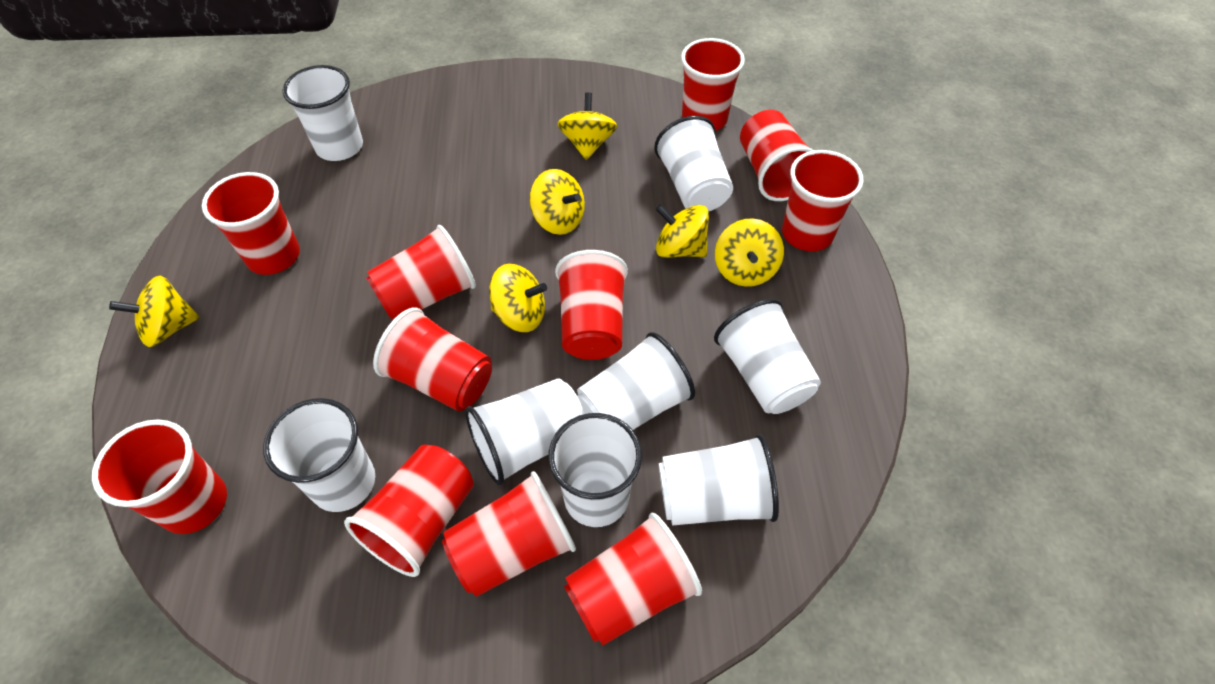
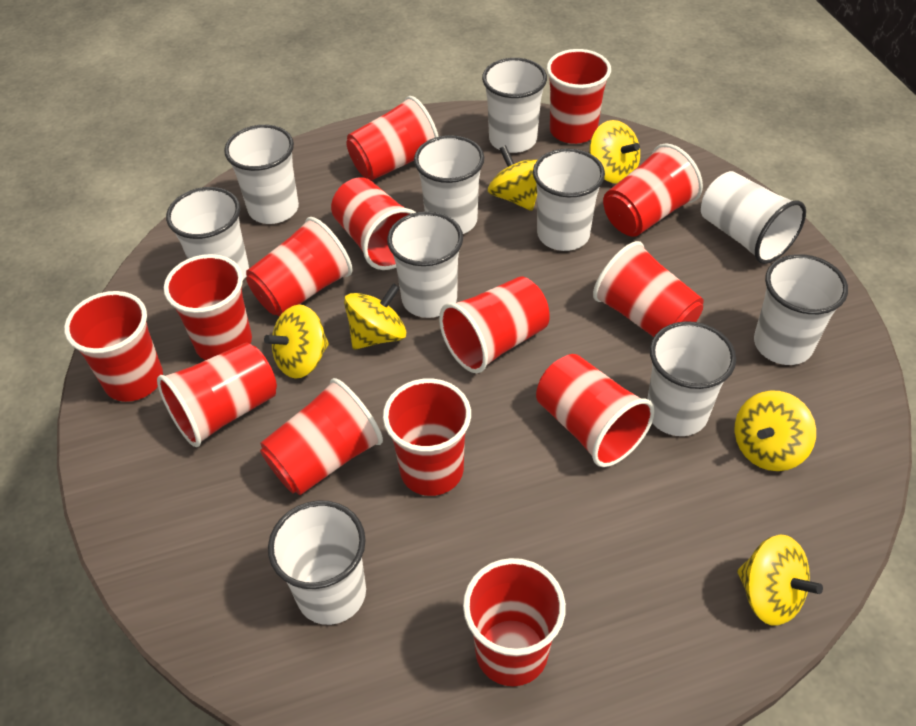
red cup: 11 -> 14
white cup: 8 -> 10

